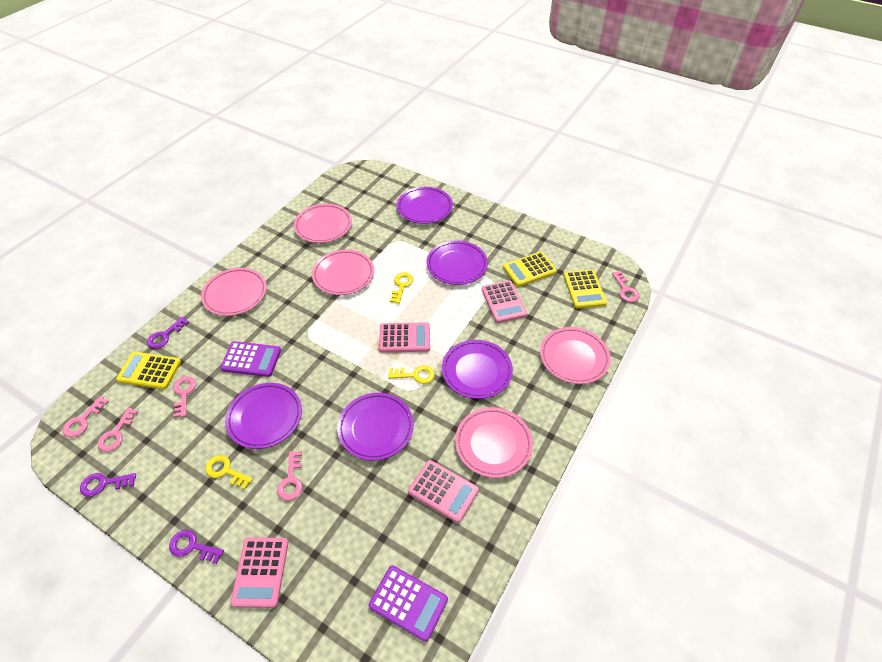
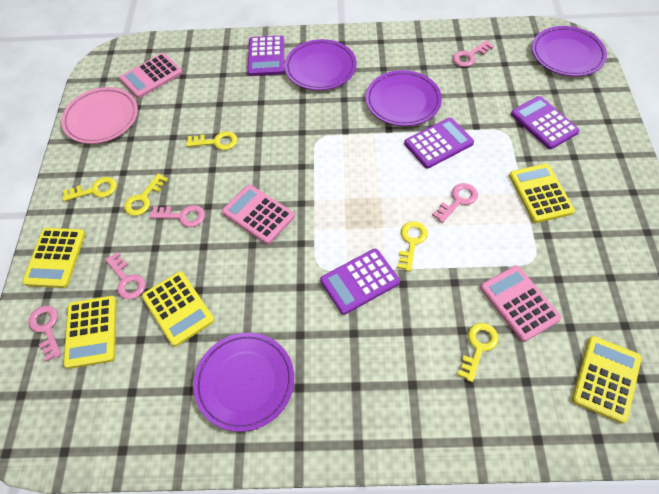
pink calculator: 4 -> 3
pink plate: 5 -> 1
purple calculator: 2 -> 4
purple key: 3 -> 0
purple plate: 5 -> 4
yellow calculator: 3 -> 5
yellow key: 3 -> 5

